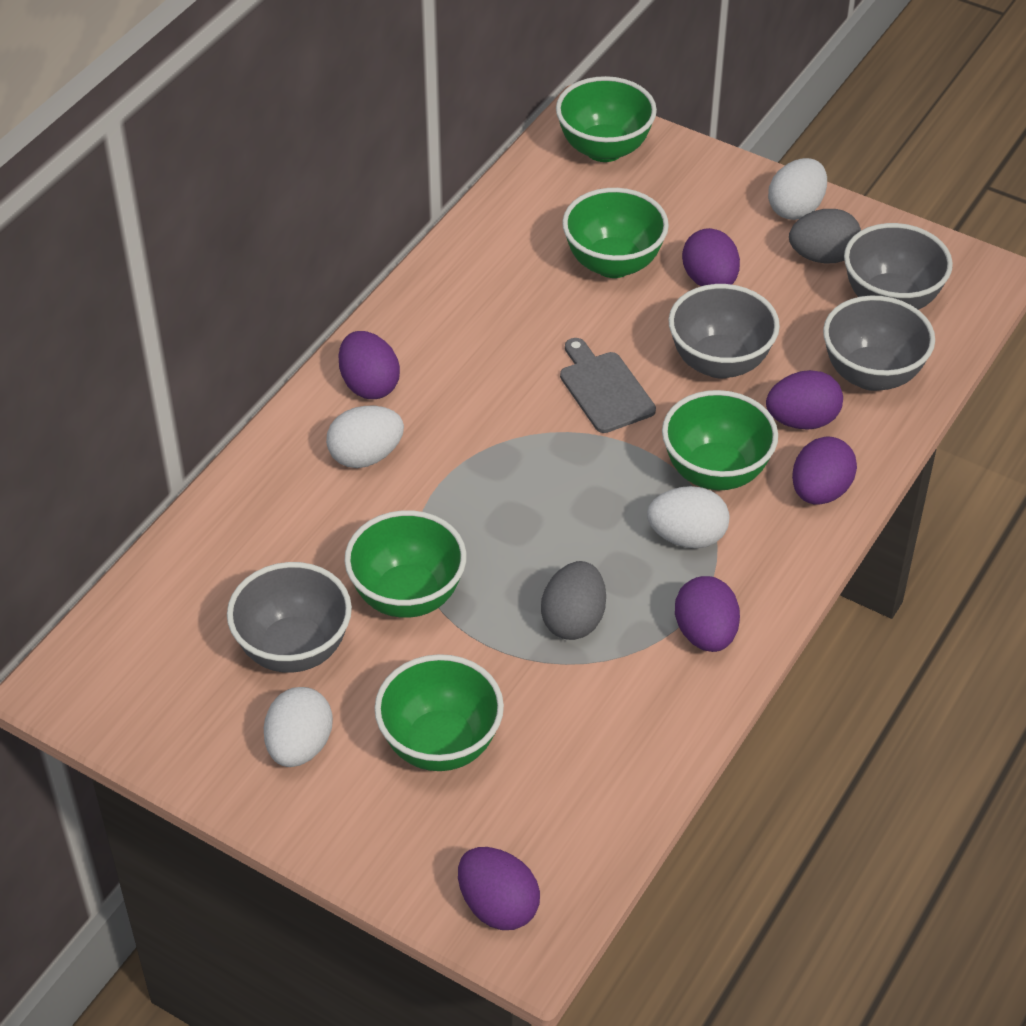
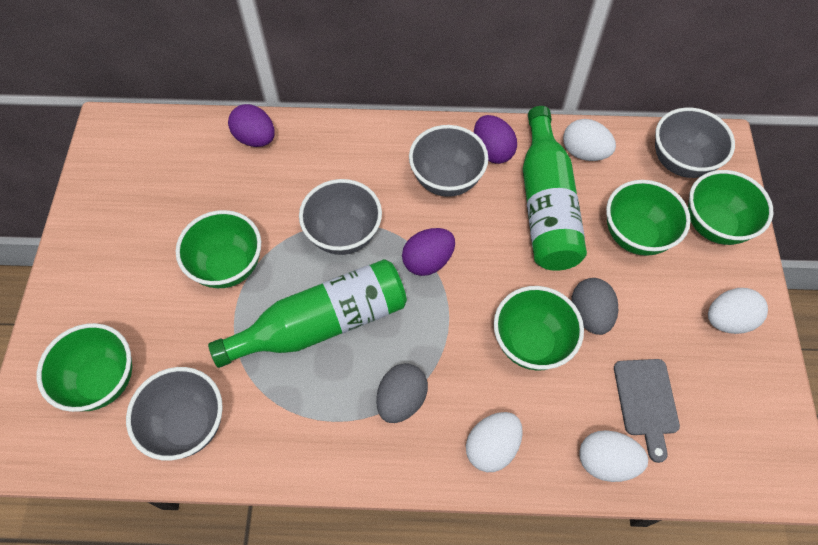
green bottle: 0 -> 2
purple egg: 6 -> 3

